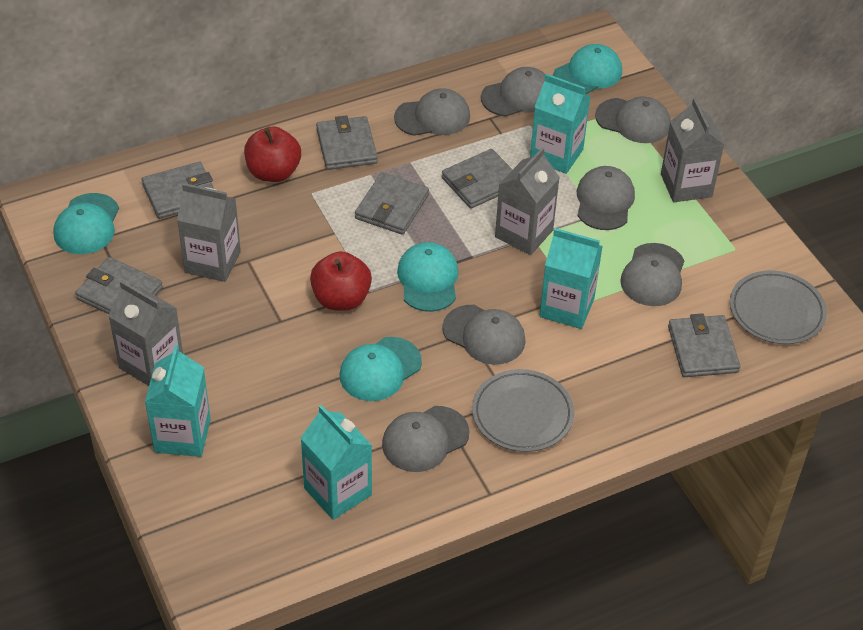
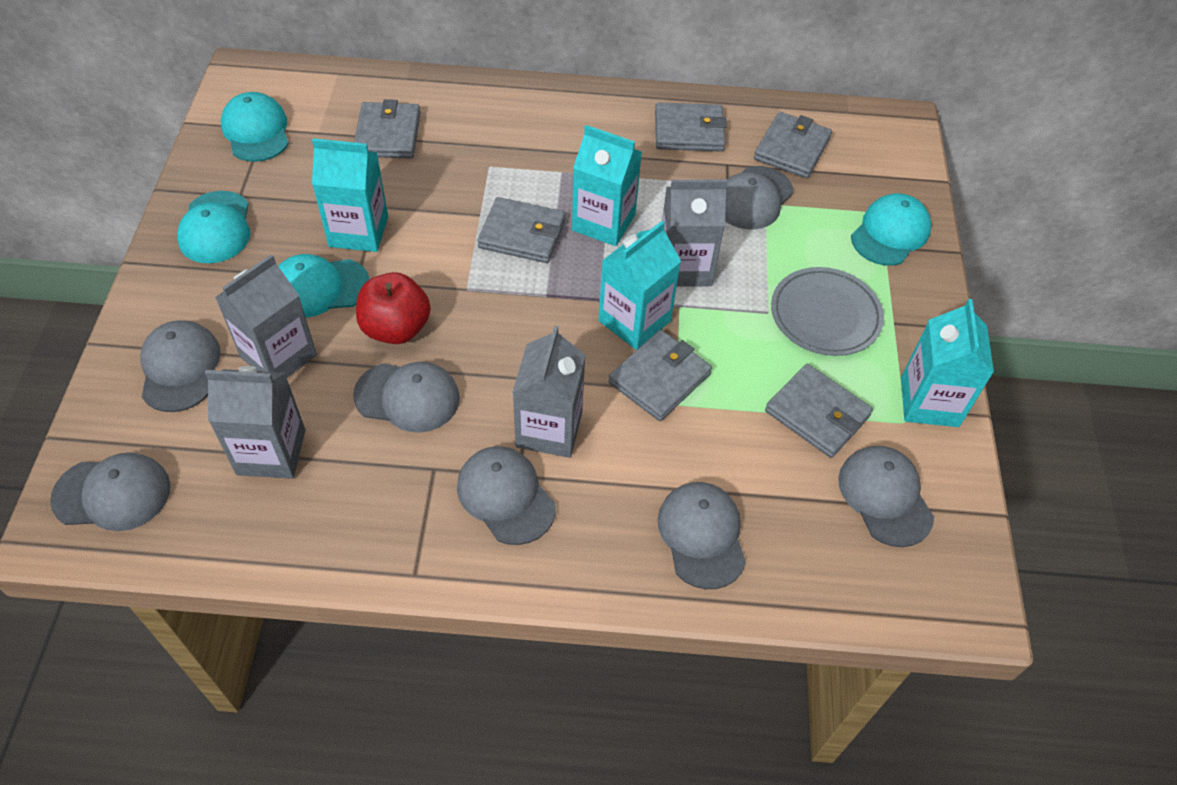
grey plate: 2 -> 1
red apple: 2 -> 1

